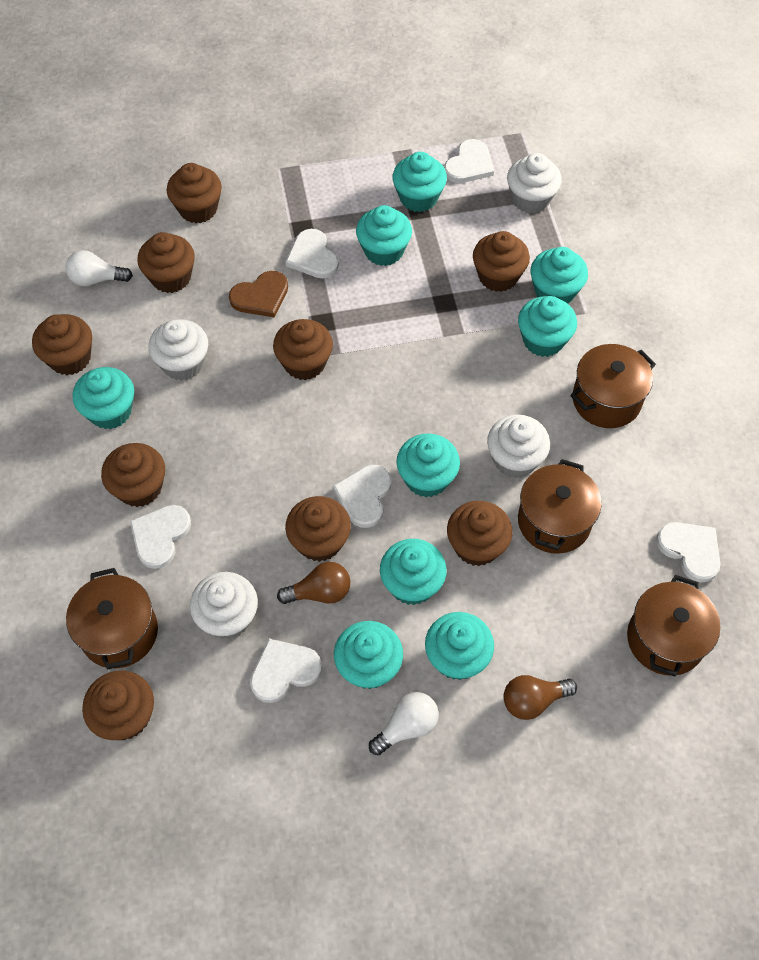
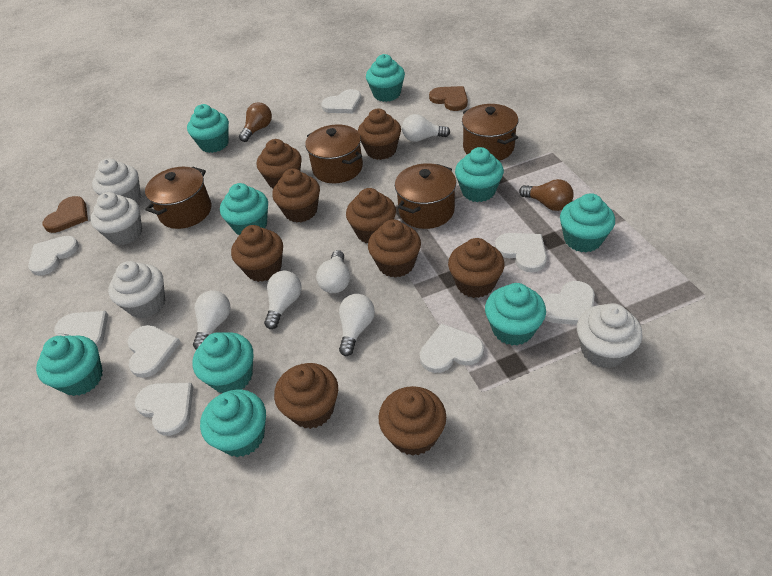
brown heart: 1 -> 2
white heart: 6 -> 8
white light bulb: 2 -> 5

